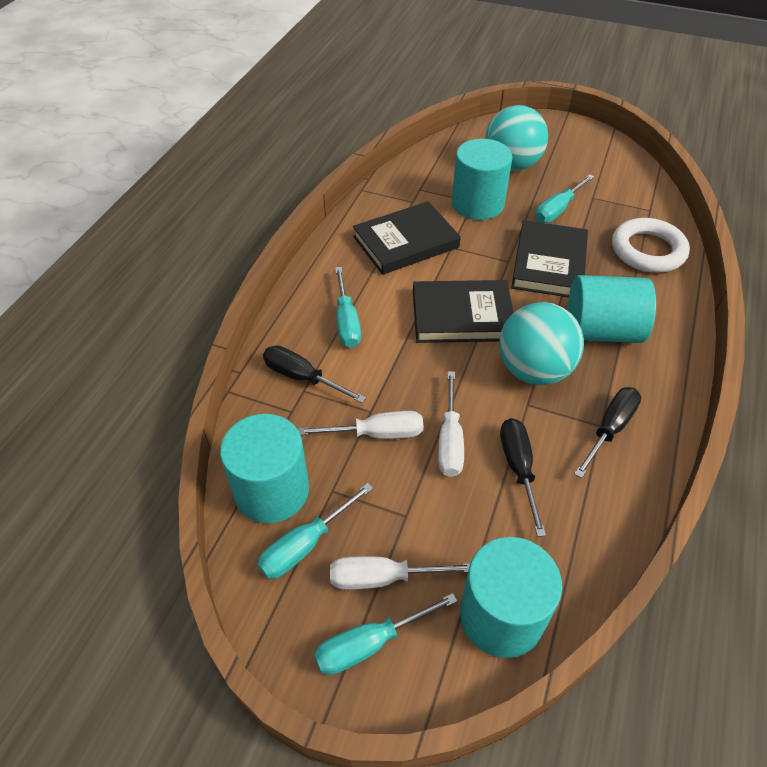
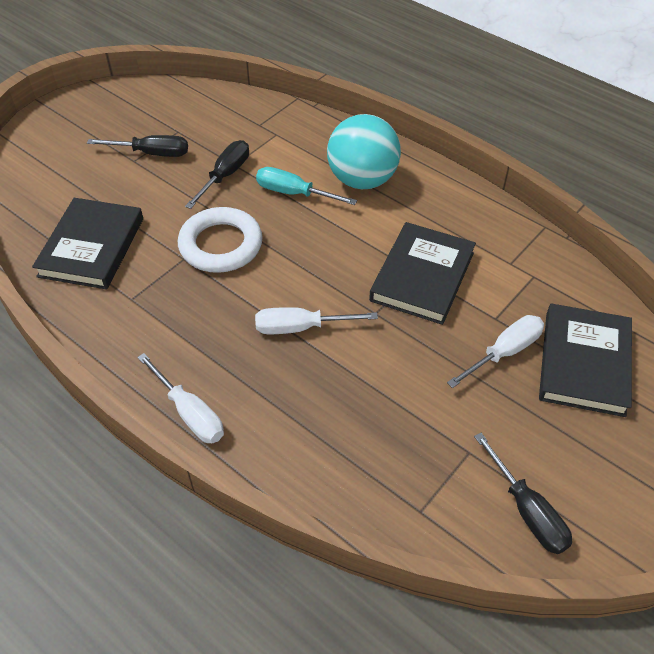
turquoise ball: 2 -> 1
turquoise cylinder: 4 -> 0
turquoise screwdriver: 4 -> 1

